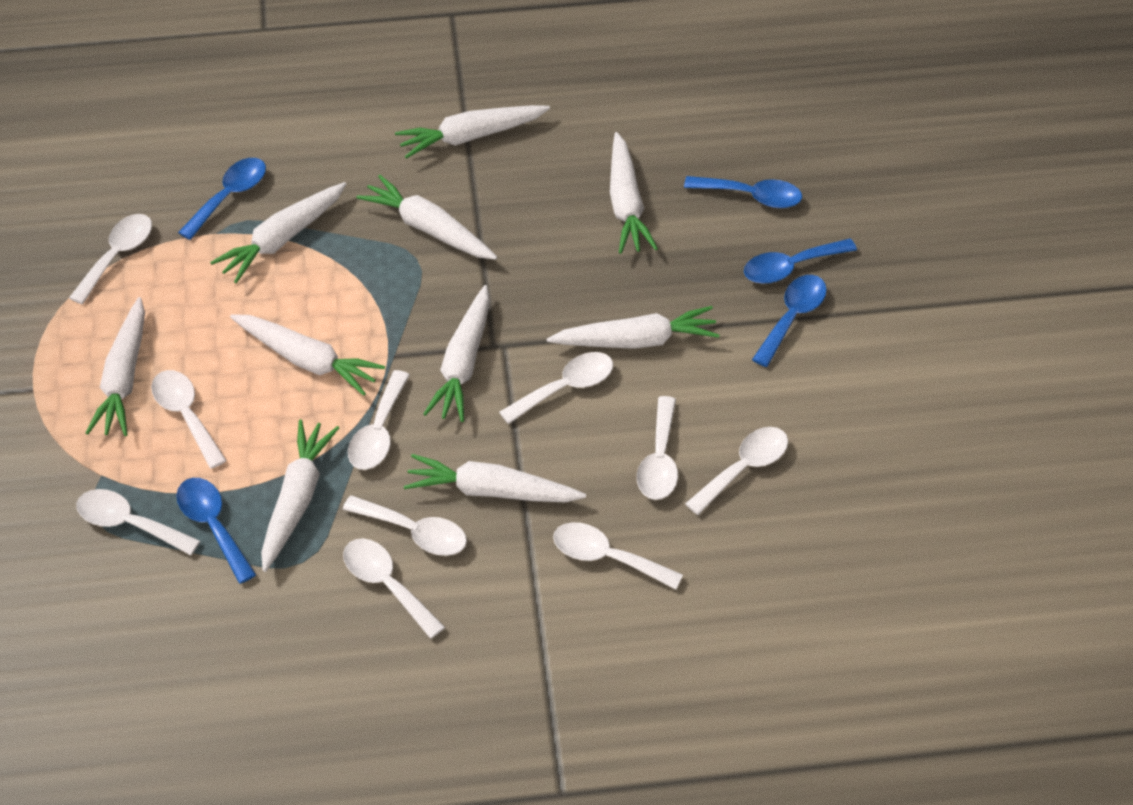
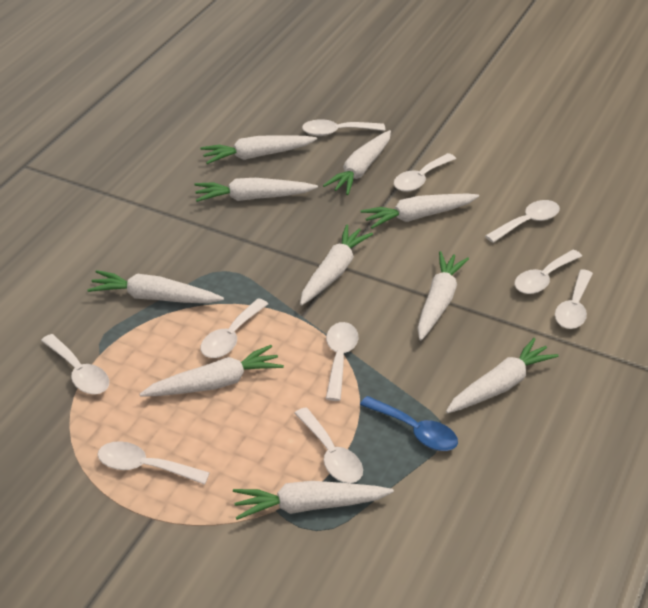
blue spoon: 5 -> 1

